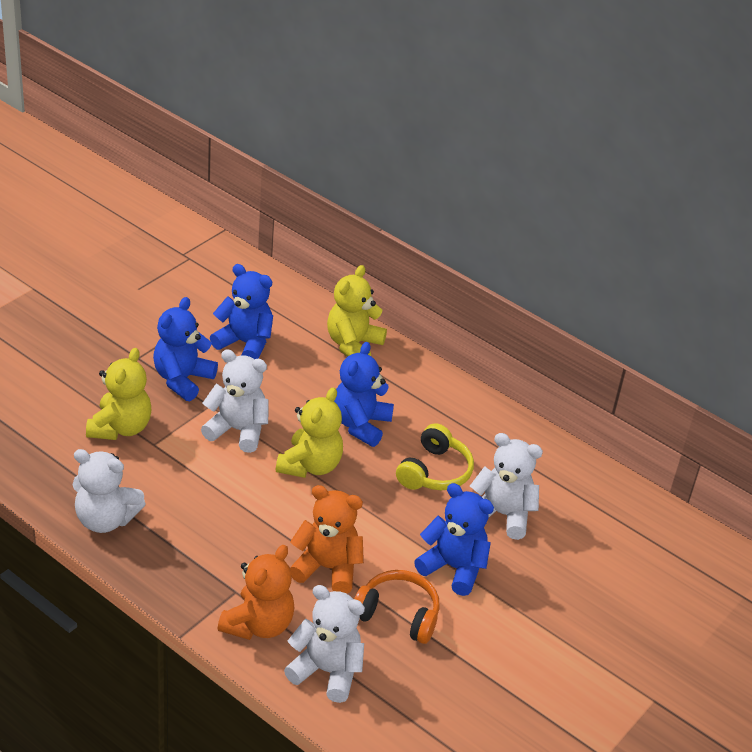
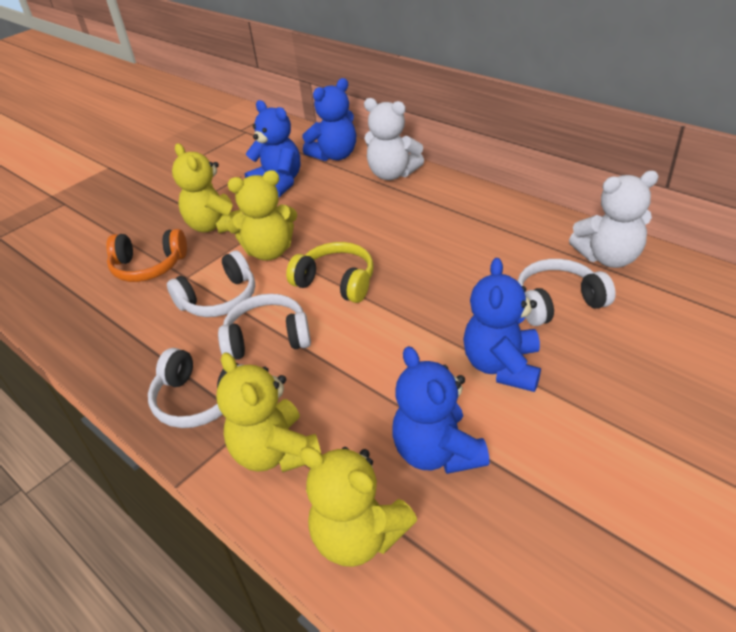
orange teddy bear: 2 -> 0
white headphones: 0 -> 4
white teddy bear: 4 -> 2
yellow teddy bear: 3 -> 4

